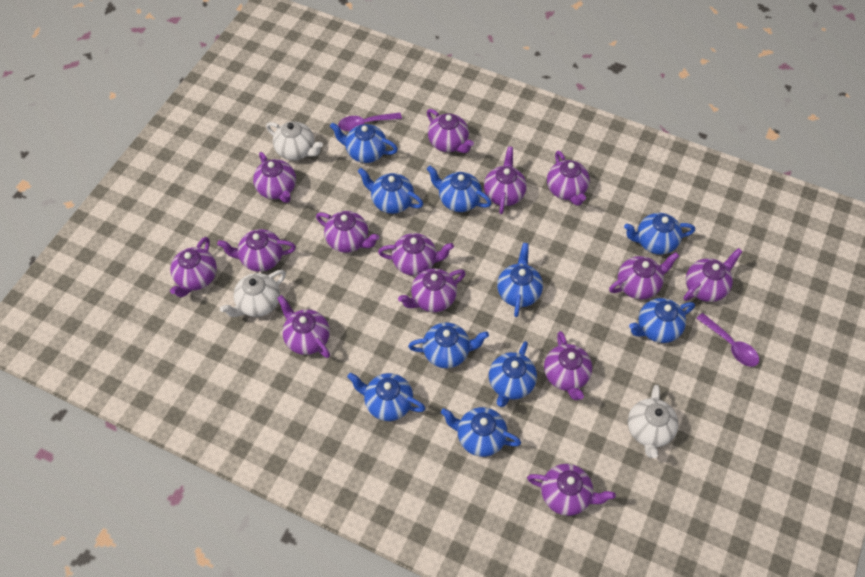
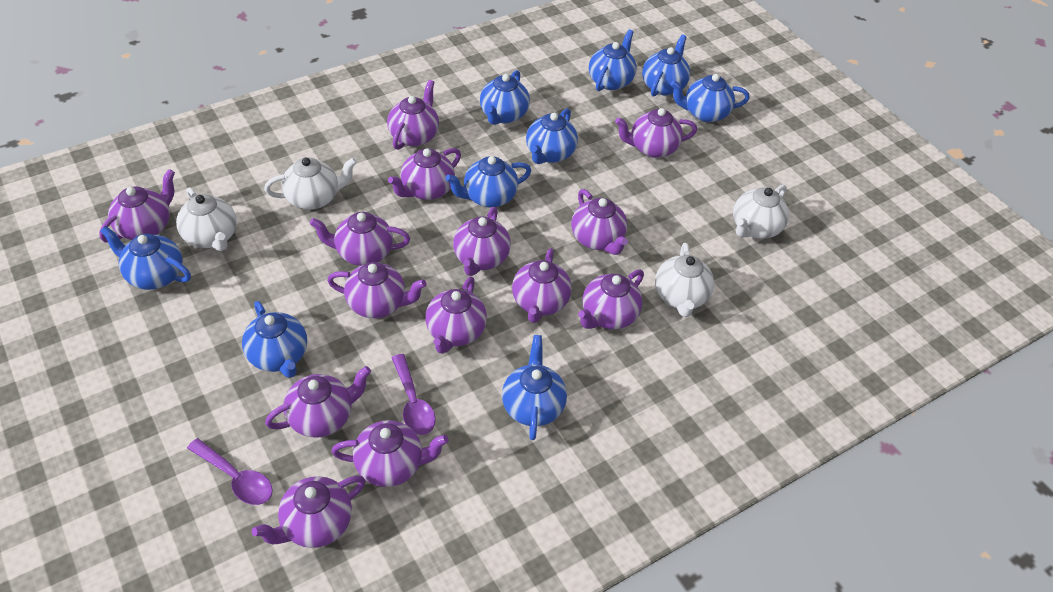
blue teapot: 10 -> 9
white teapot: 3 -> 4

